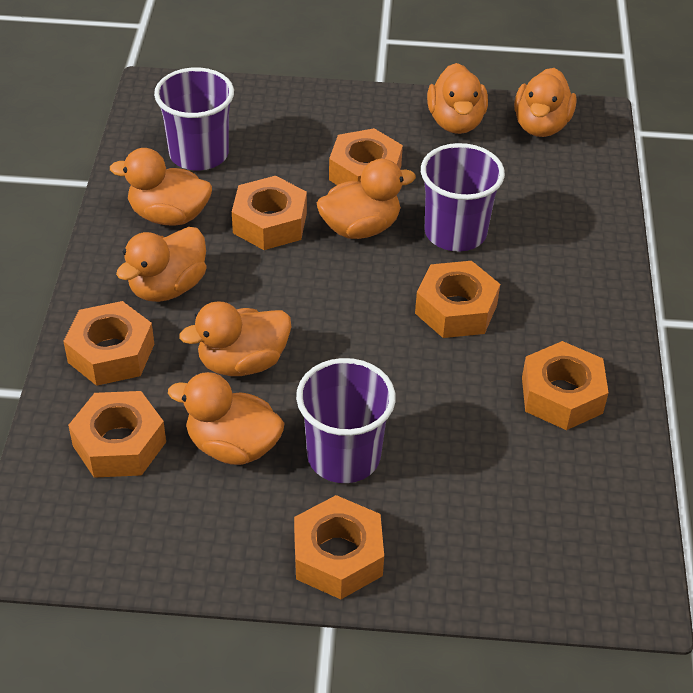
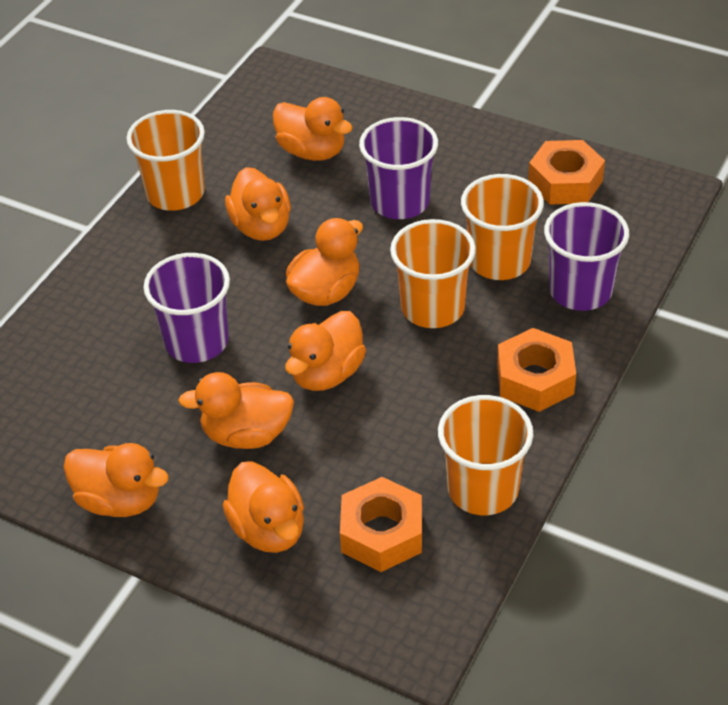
orange cup: 0 -> 4
orange nut: 7 -> 3

